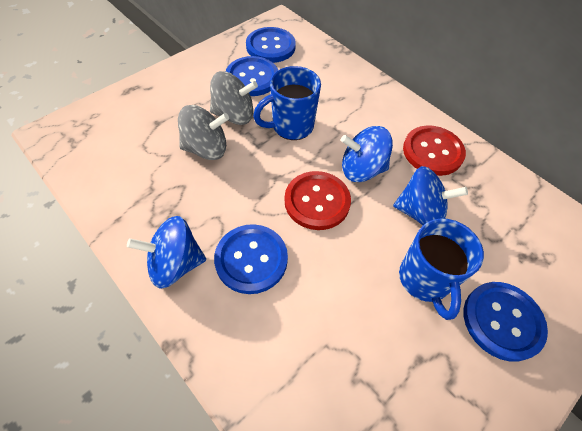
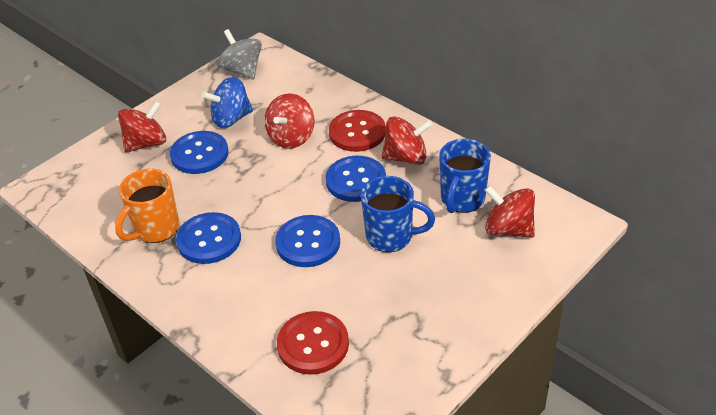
blue spinning top: 3 -> 1
grey spinning top: 2 -> 1
orange mug: 0 -> 1
red spinning top: 0 -> 4

